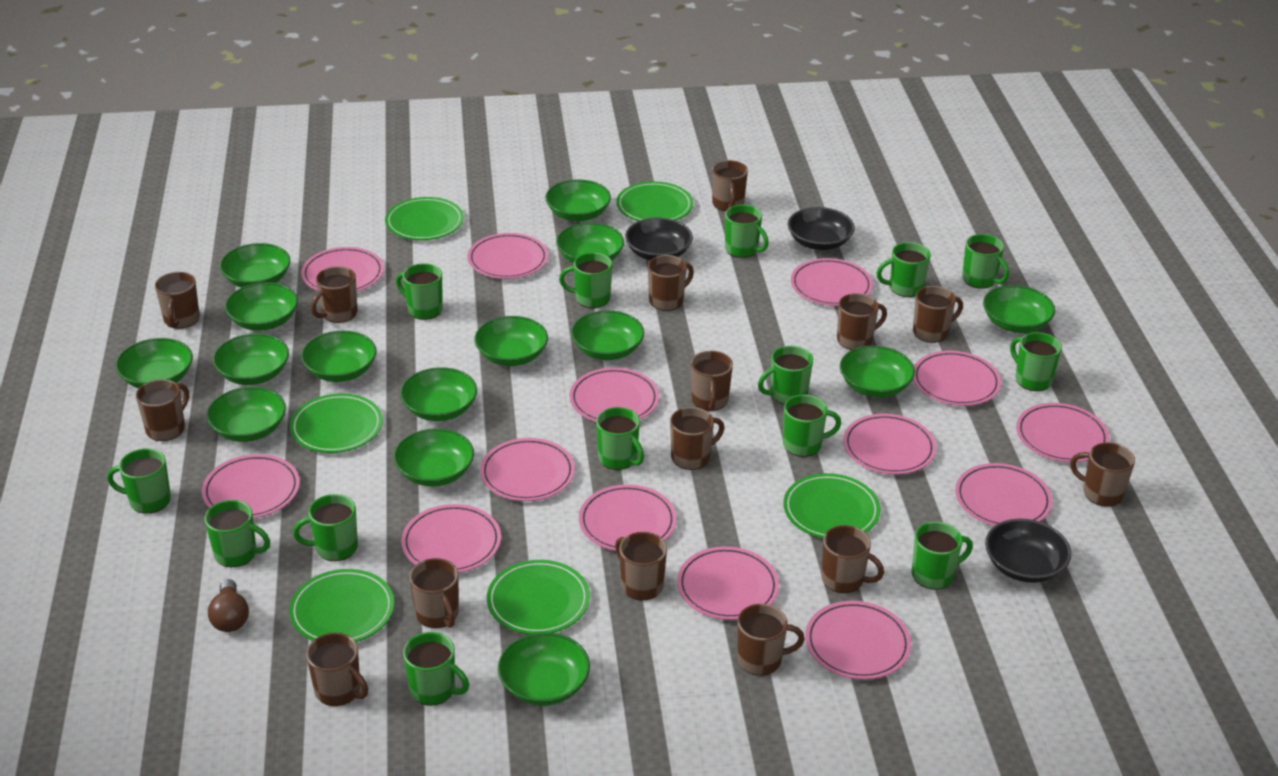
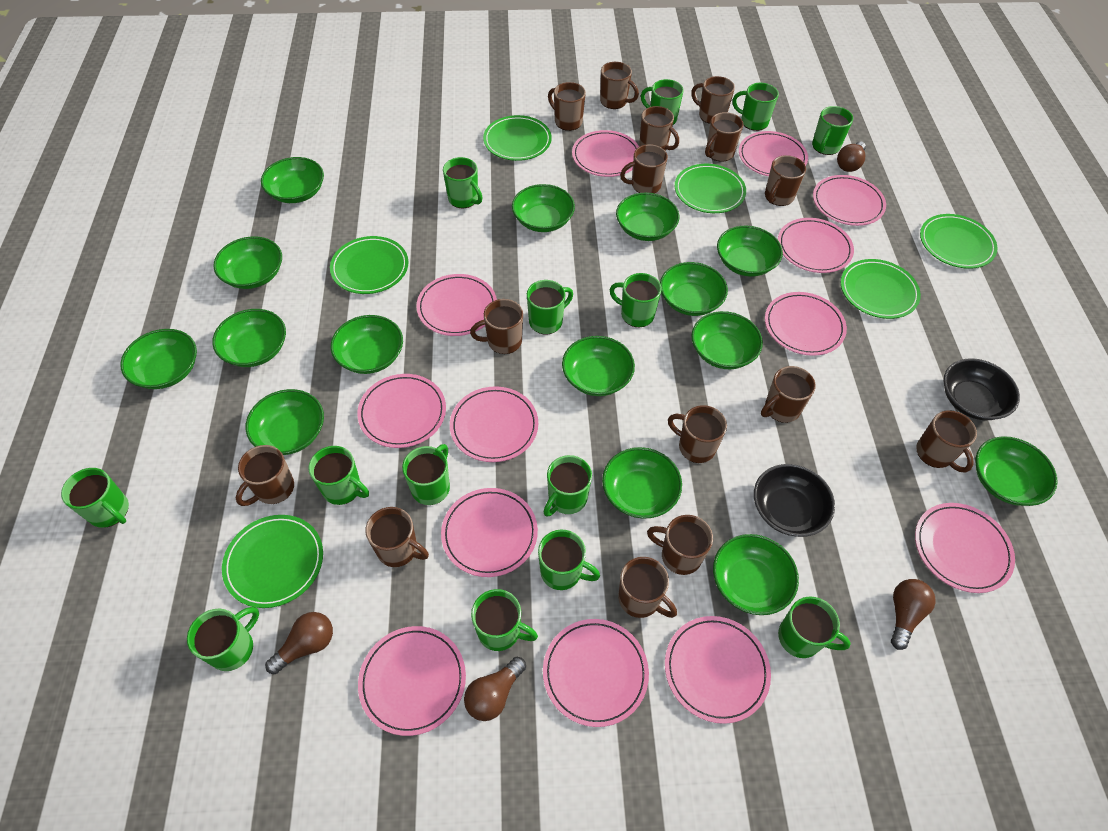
black bowl: 3 -> 2
brown light bulb: 1 -> 4
pink plate: 14 -> 13

